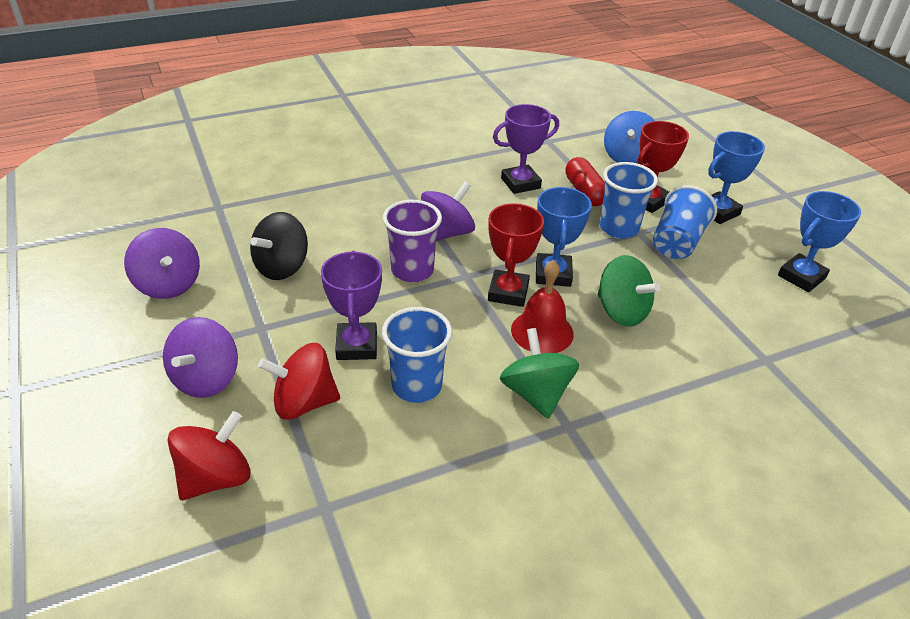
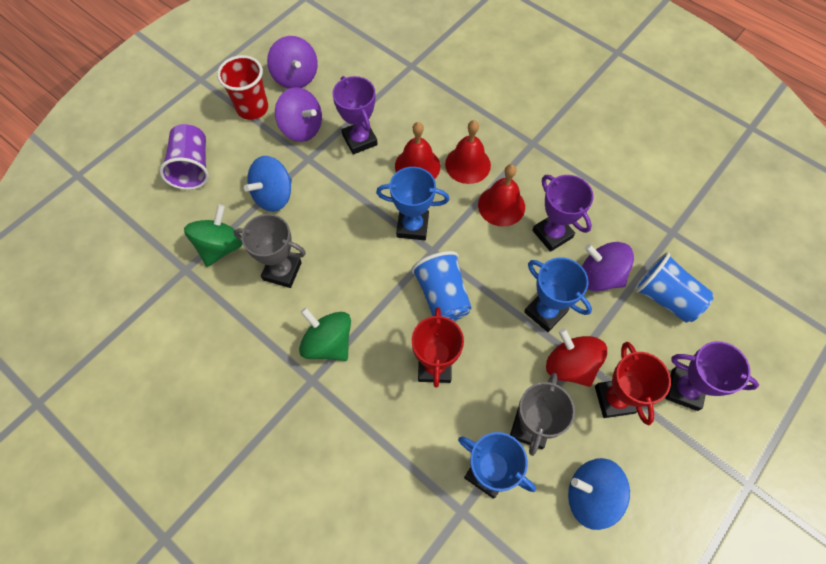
black spinning top: 1 -> 0
blue cup: 3 -> 2
blue spinning top: 1 -> 2
grey trophy: 0 -> 2
purple trophy: 2 -> 3
red bell: 1 -> 3
red capsule: 1 -> 0
red cup: 0 -> 1
red spinning top: 2 -> 1

